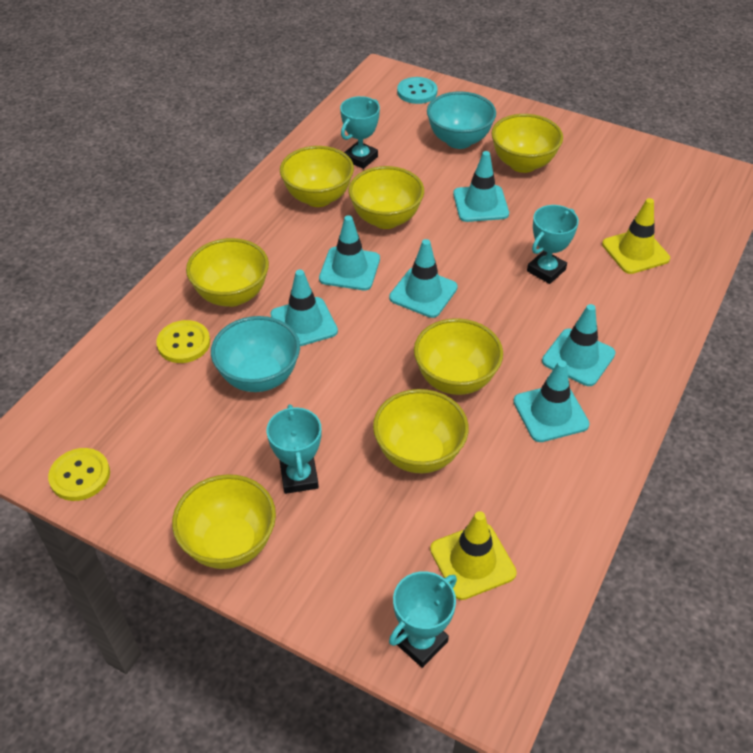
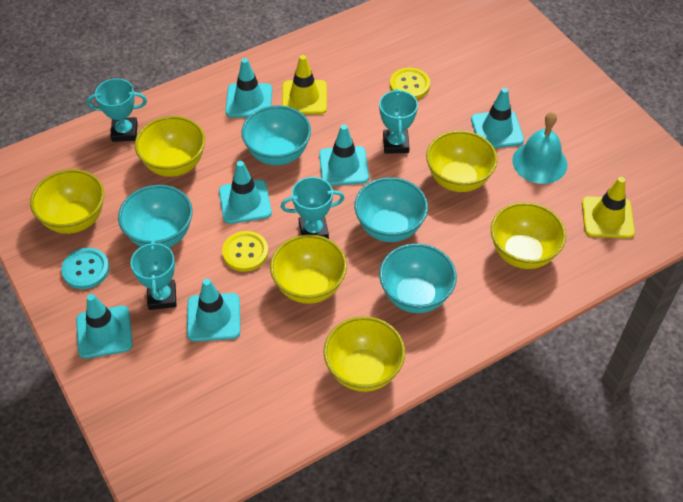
turquoise bell: 0 -> 1
turquoise bowl: 2 -> 4
yellow bowl: 7 -> 6

